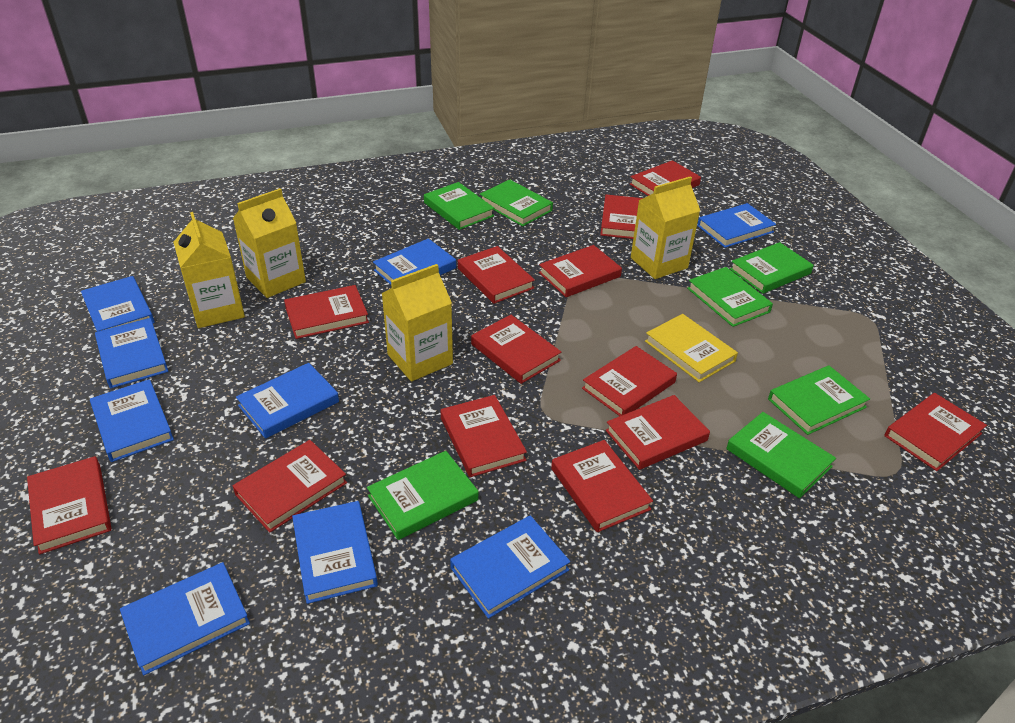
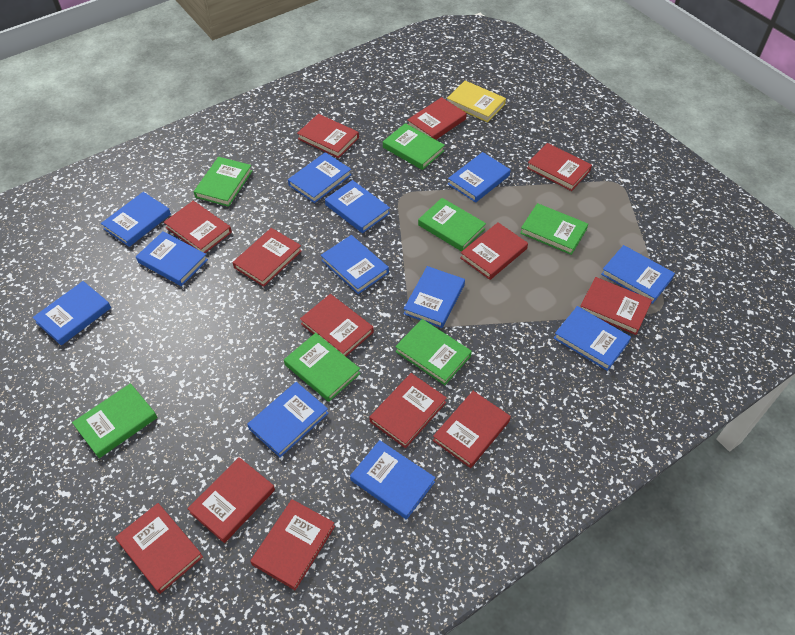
blue book: 9 -> 12
yellow carton: 4 -> 0

